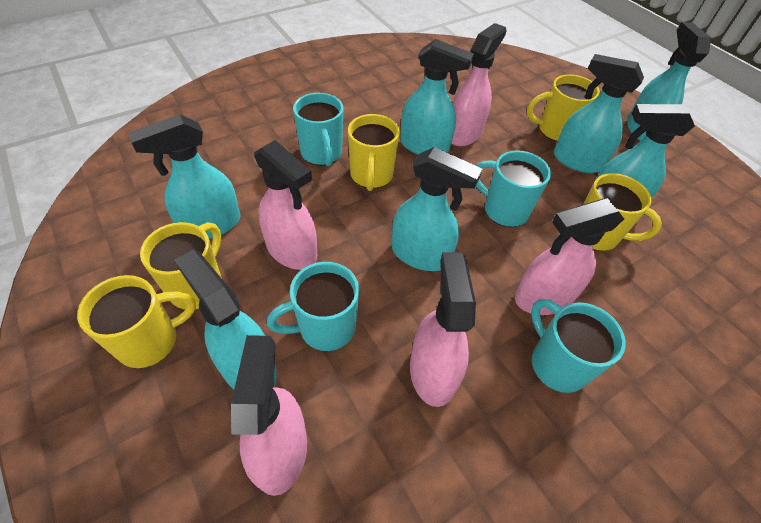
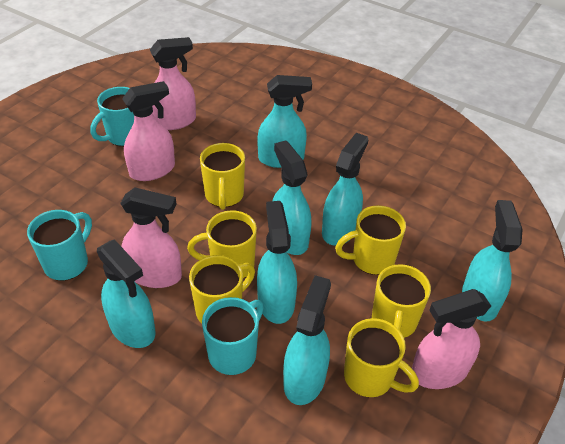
pink spray bottle: 5 -> 4
turquoise mug: 4 -> 3
yellow mug: 5 -> 6

